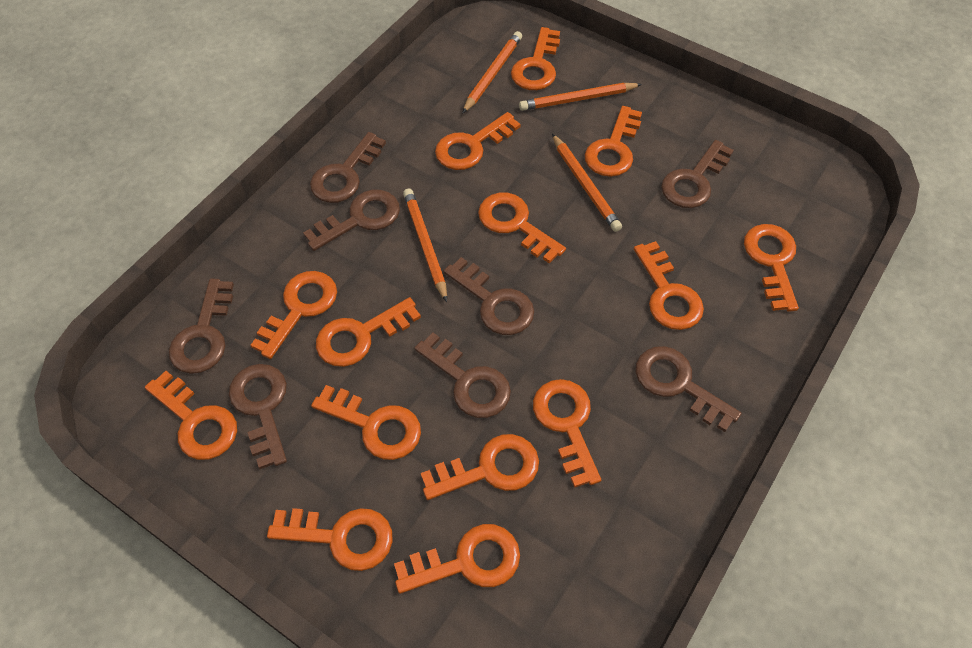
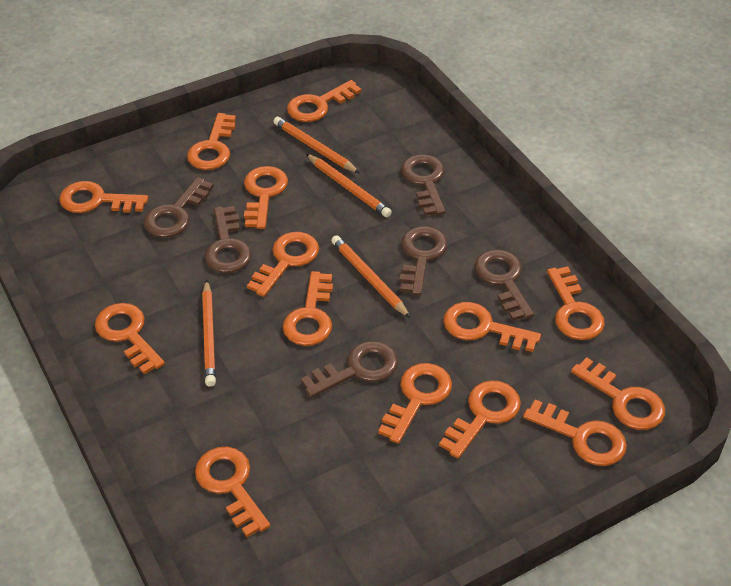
brown key: 8 -> 6

